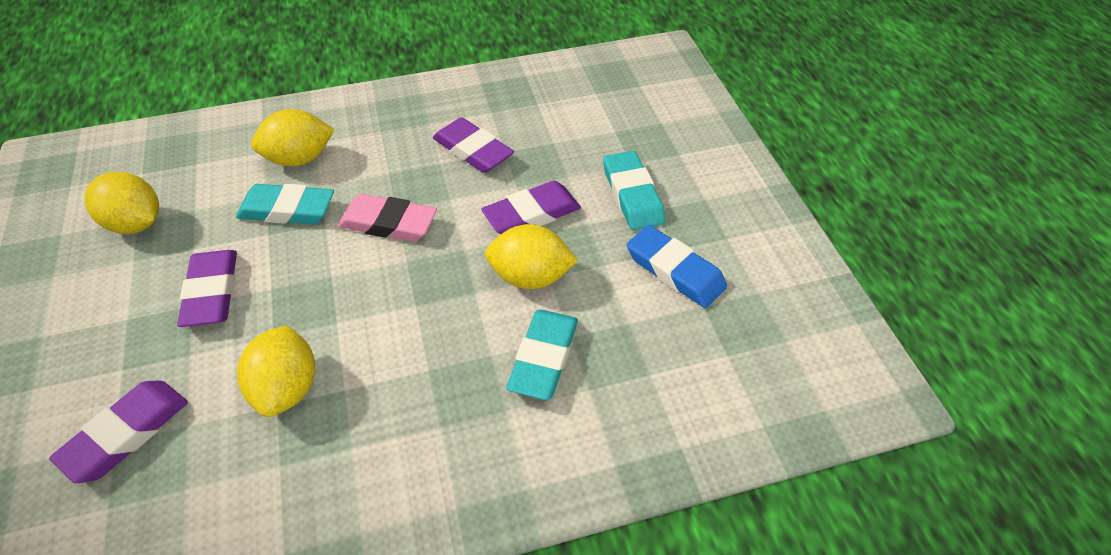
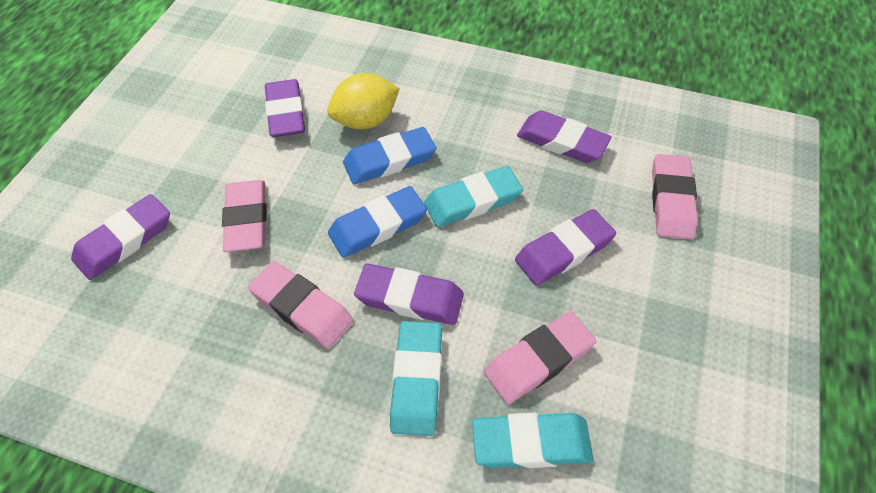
blue eraser: 1 -> 2
pink eraser: 1 -> 4
purple eraser: 4 -> 5
yellow lemon: 4 -> 1

